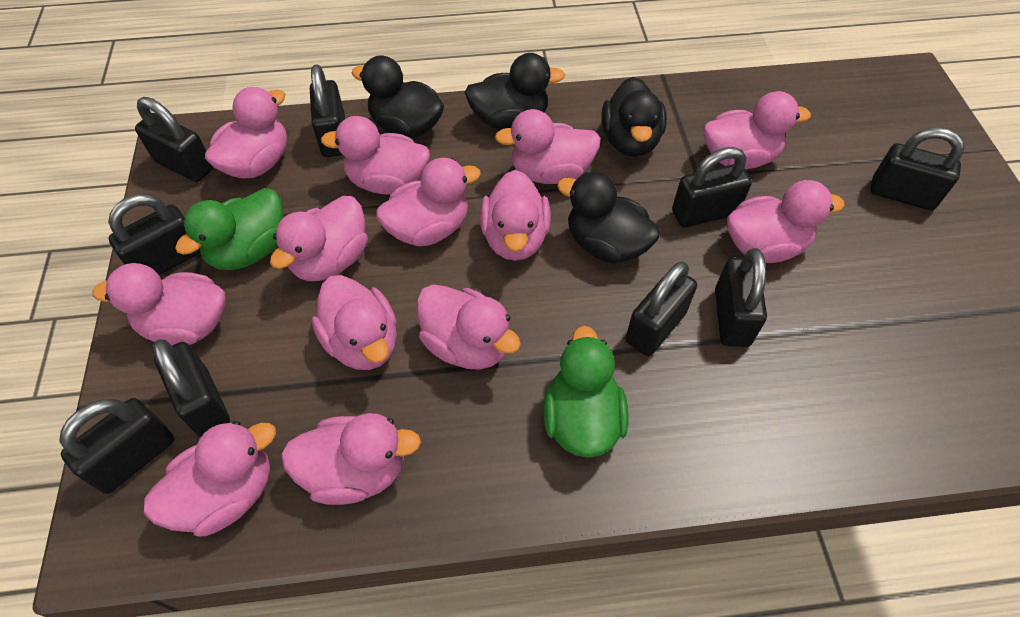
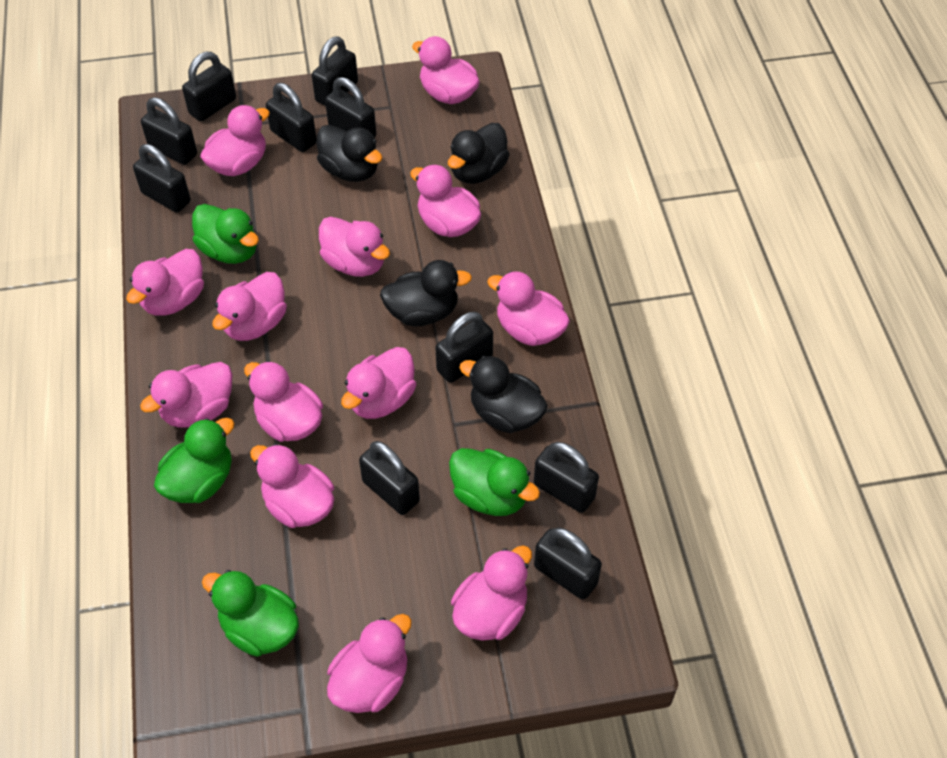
black padlock: 9 -> 10
green duck: 2 -> 4

